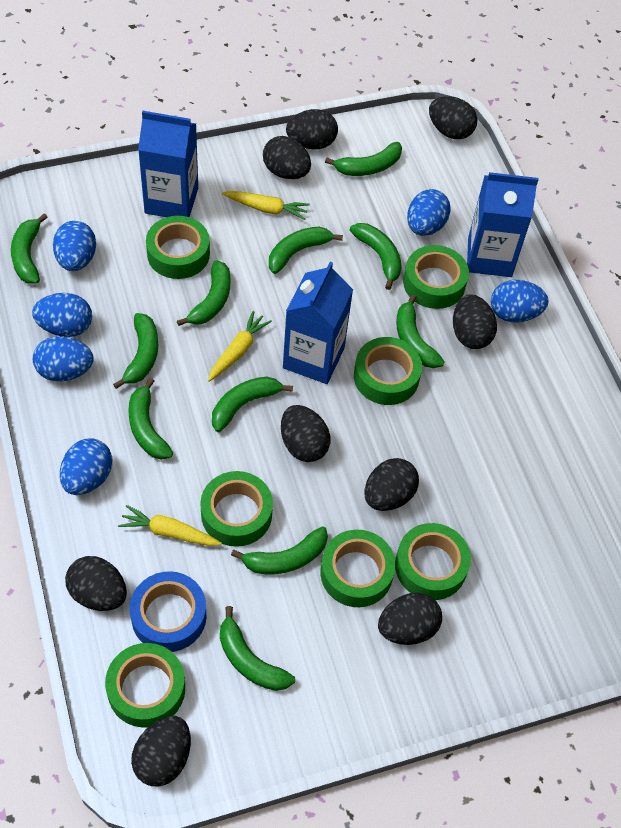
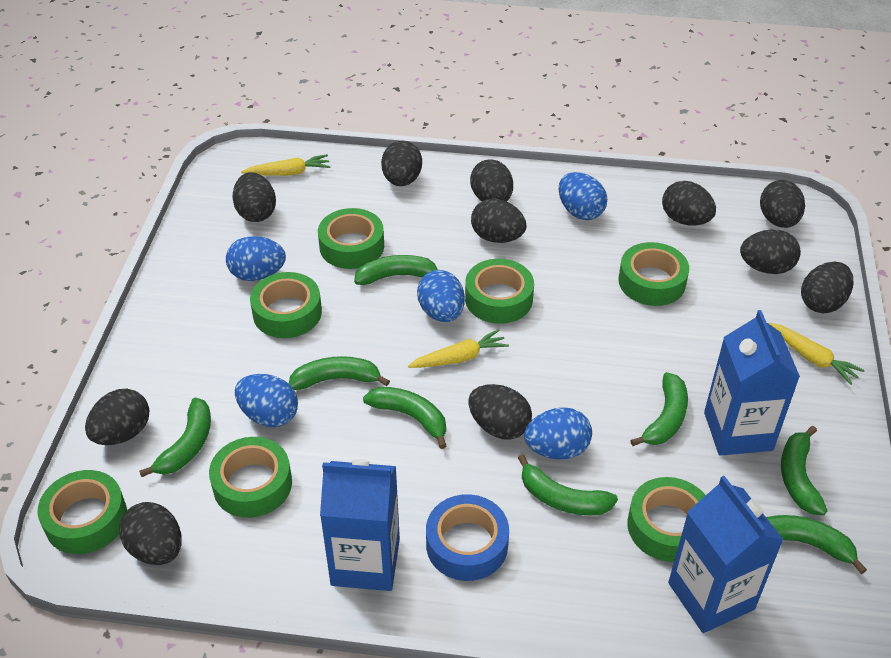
black egg: 9 -> 11
blue egg: 6 -> 5
green banana: 11 -> 8

